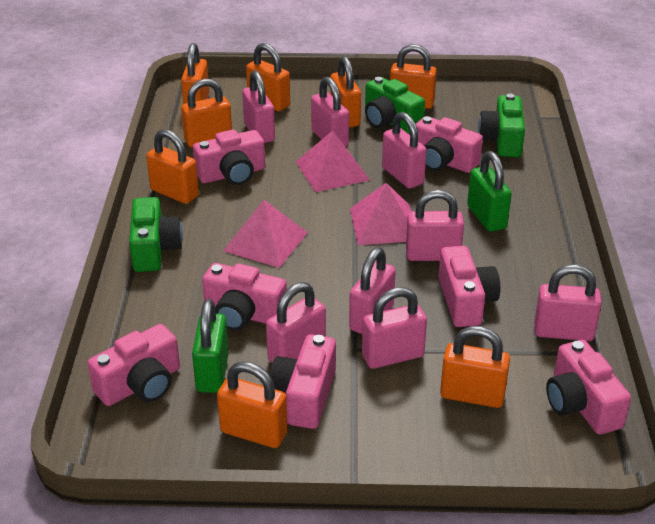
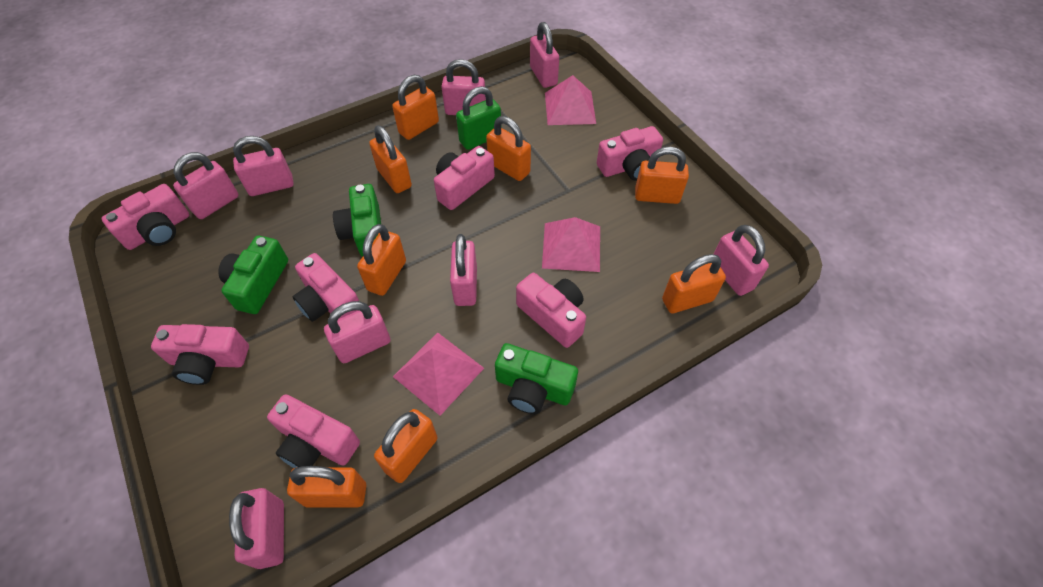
green padlock: 2 -> 1

